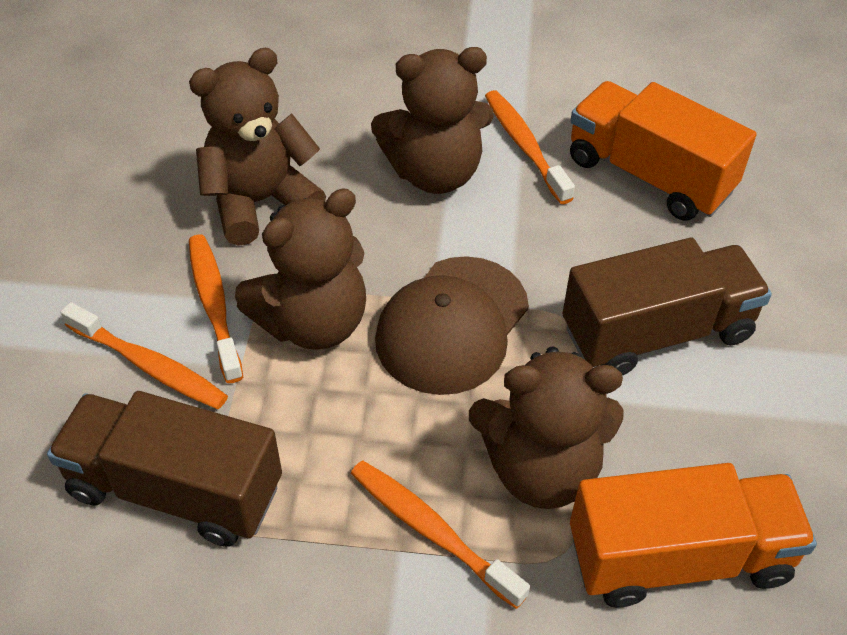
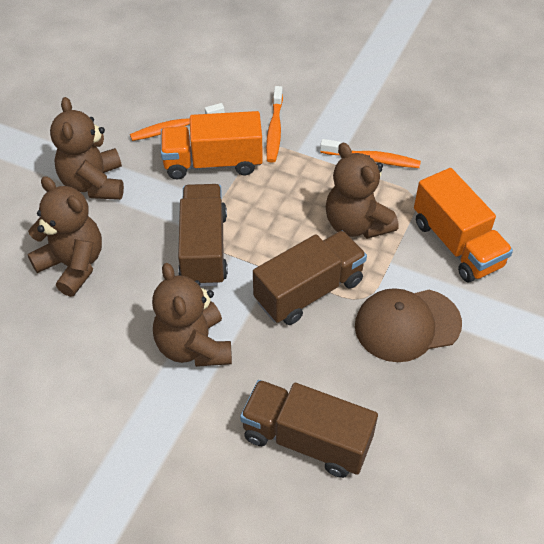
brown truck: 2 -> 3
orange toothbrush: 4 -> 3

